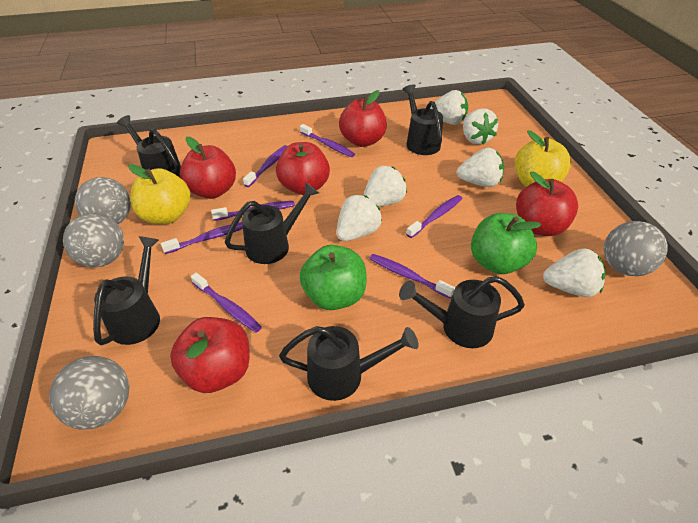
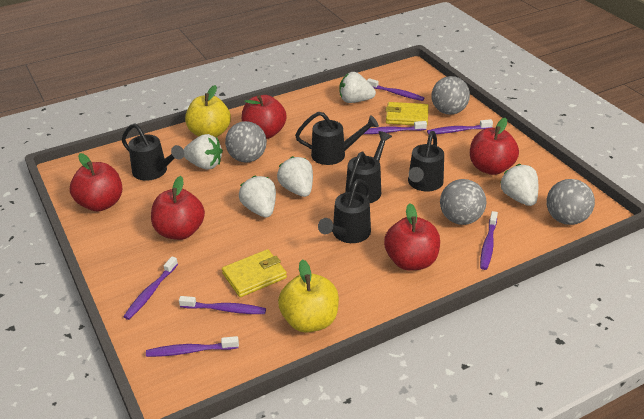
black watering can: 6 -> 5
green apple: 2 -> 0
white strawberry: 6 -> 5
yellow wallet: 0 -> 2

